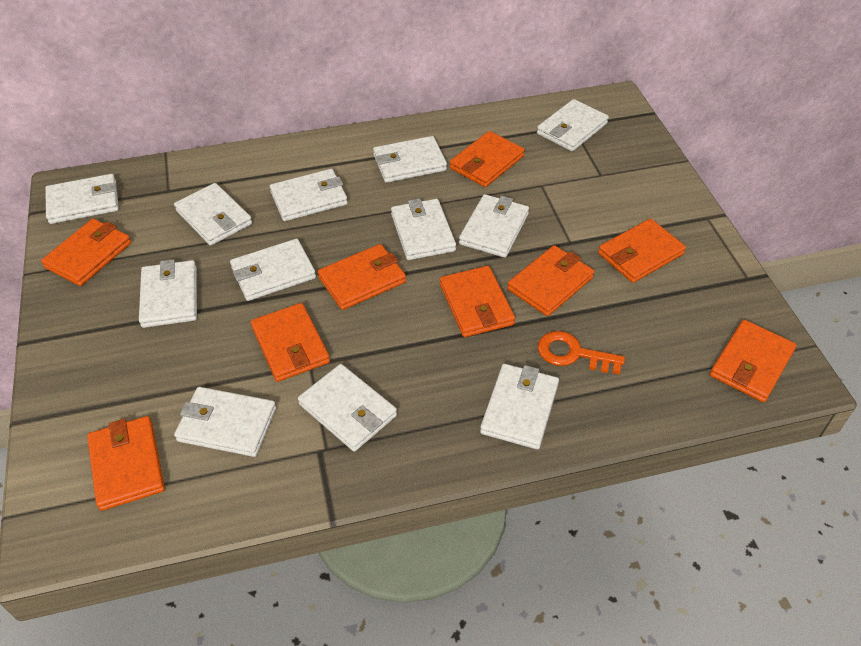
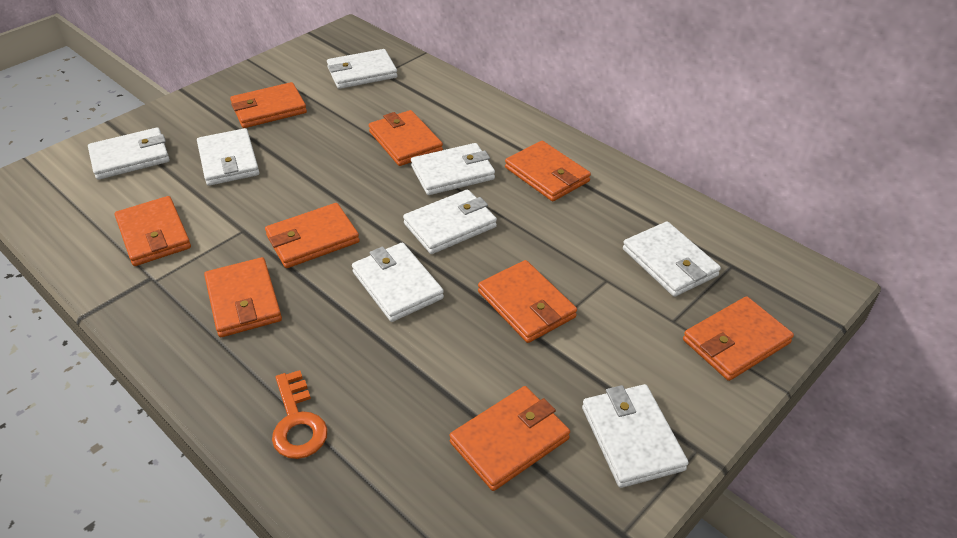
white wallet: 12 -> 8

